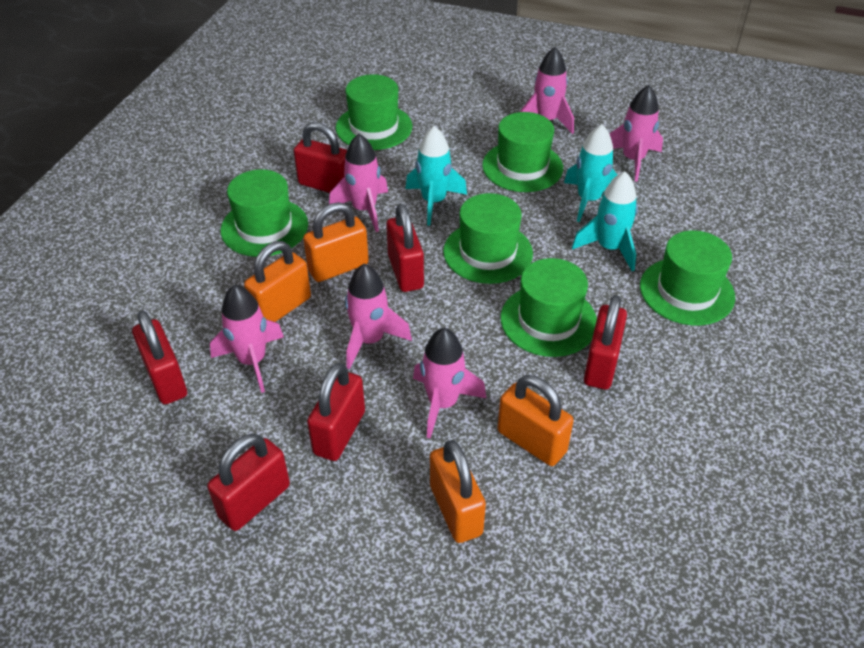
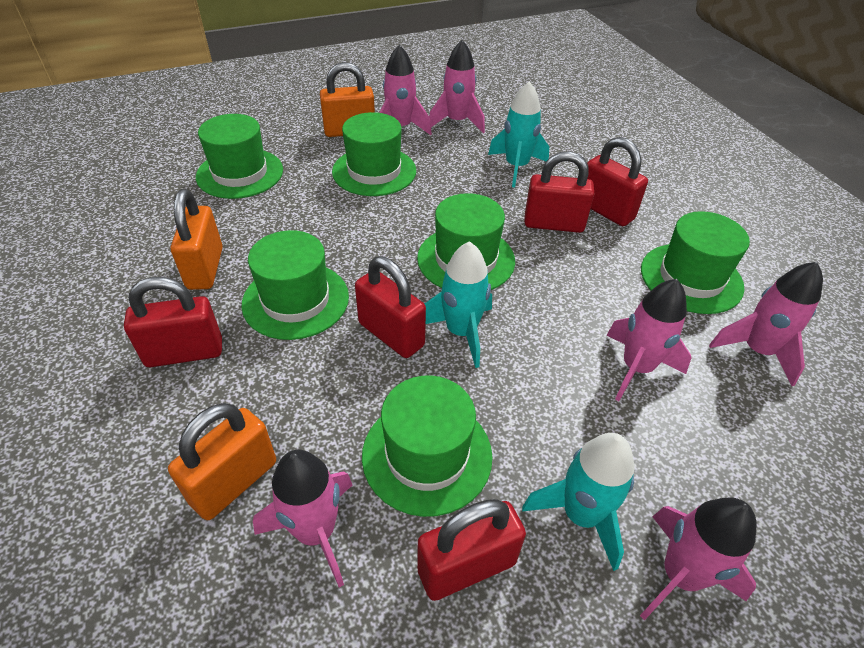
orange padlock: 4 -> 3
red padlock: 6 -> 5

